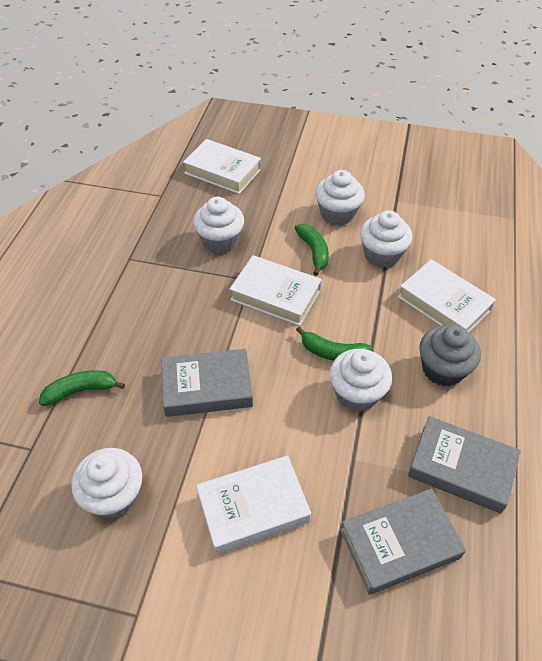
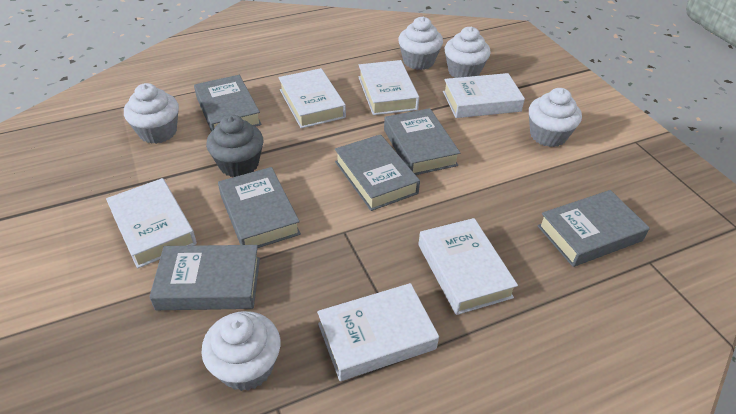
green banana: 3 -> 0
grey book: 3 -> 6
white book: 4 -> 6

